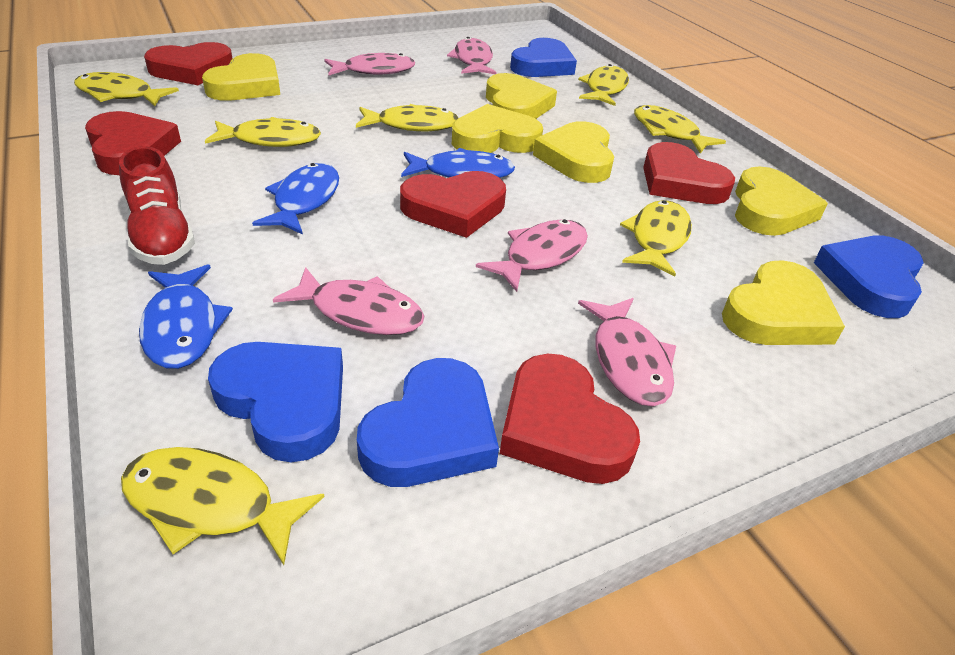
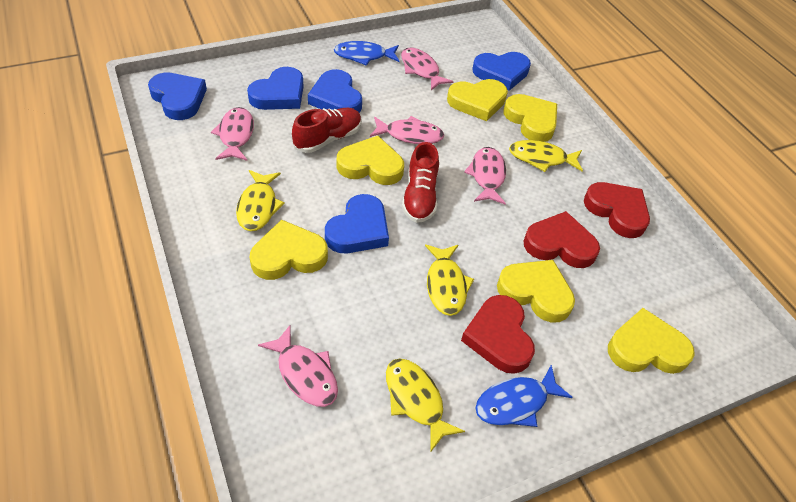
blue fish: 3 -> 2
blue heart: 4 -> 5
red heart: 5 -> 3
red shoe: 1 -> 2
yellow fish: 7 -> 4

